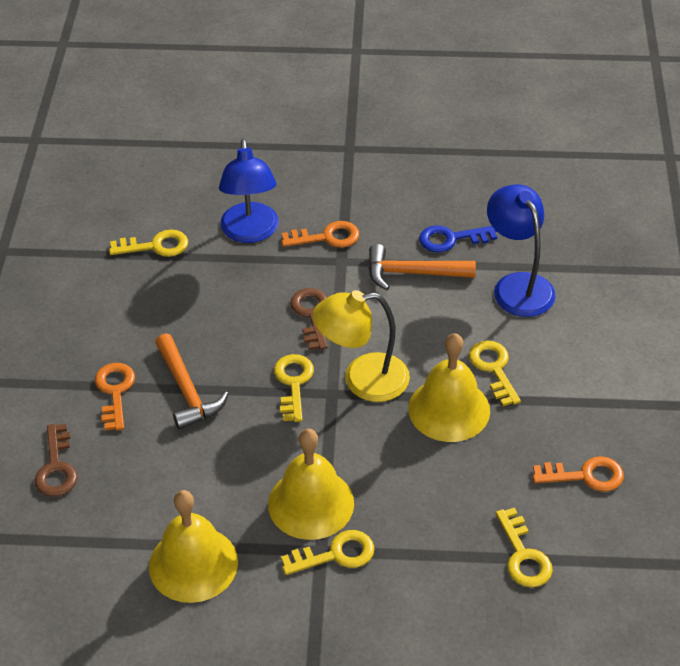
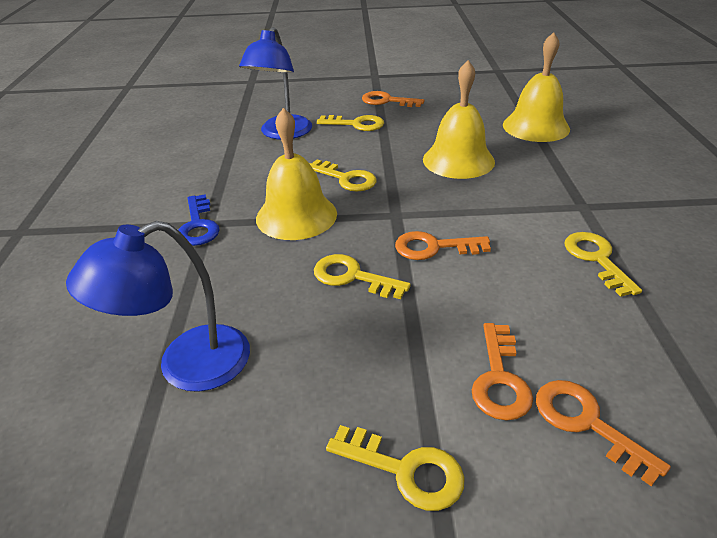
brown key: 2 -> 0
orange hammer: 2 -> 0
orange key: 3 -> 4
yellow lamp: 1 -> 0

